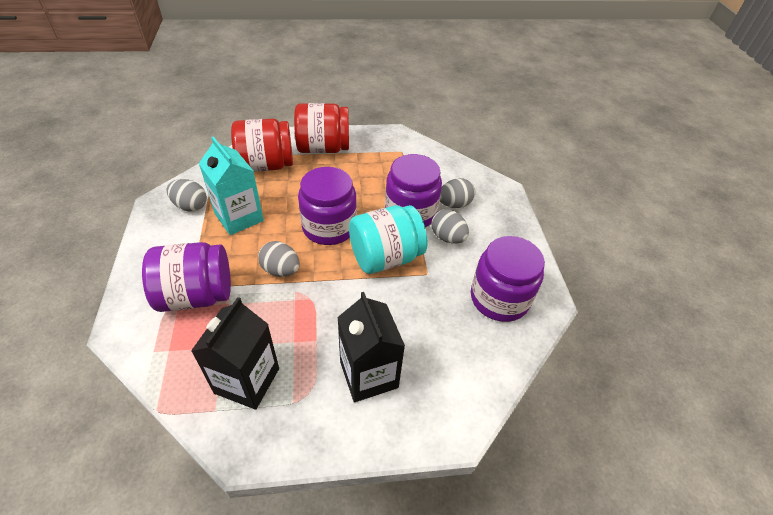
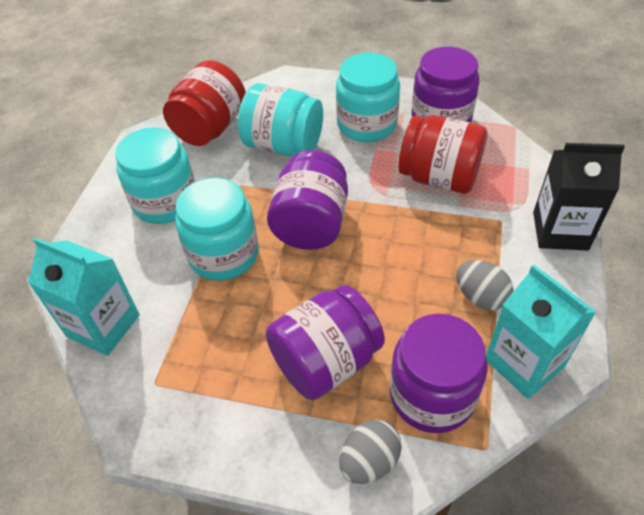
black carton: 2 -> 1
grey egg: 4 -> 2
turquoise carton: 1 -> 2
turquoise jar: 1 -> 4

